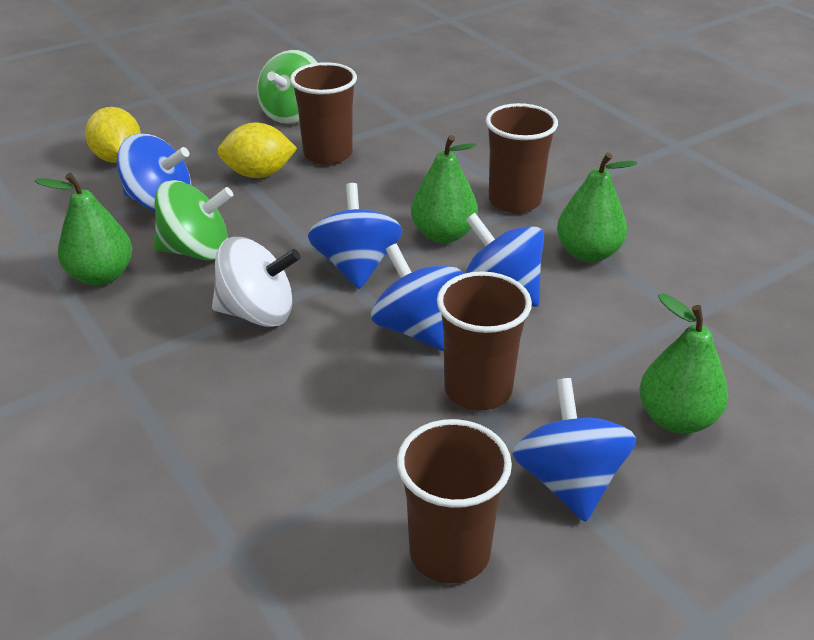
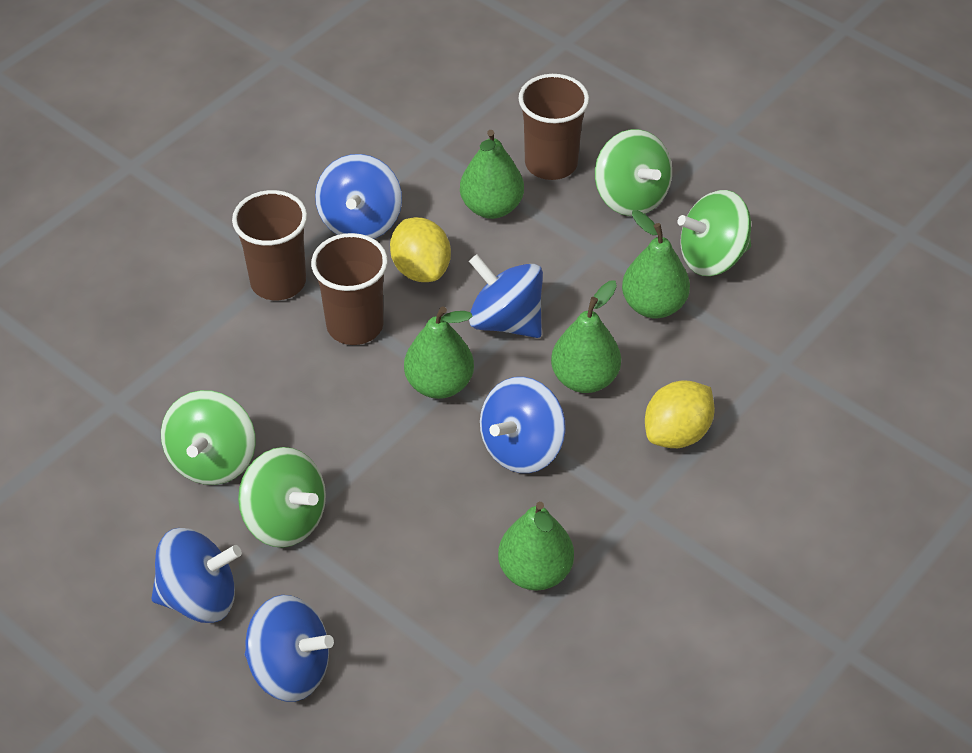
brown cup: 4 -> 3
green pear: 4 -> 5
green spinning top: 2 -> 4
white spinning top: 1 -> 0

